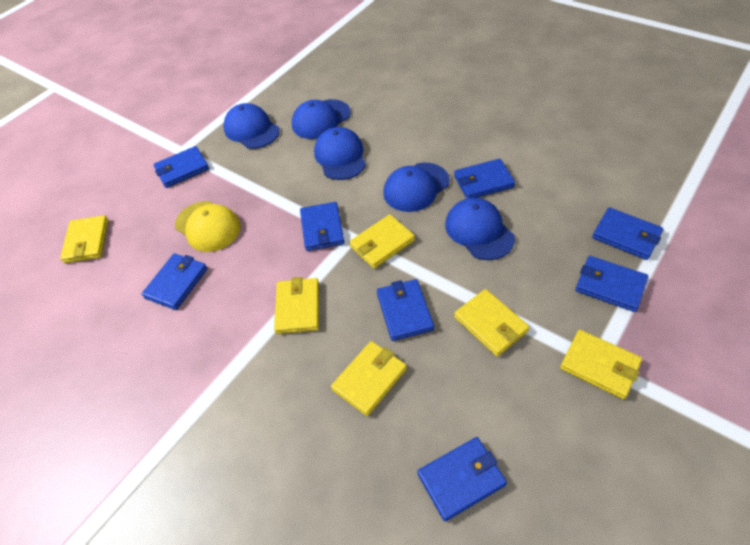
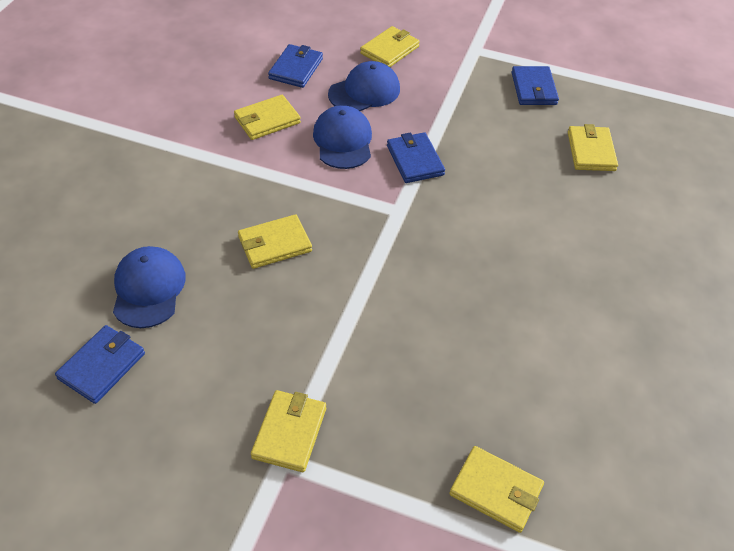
blue cap: 5 -> 3
blue wallet: 8 -> 4
yellow cap: 1 -> 0

